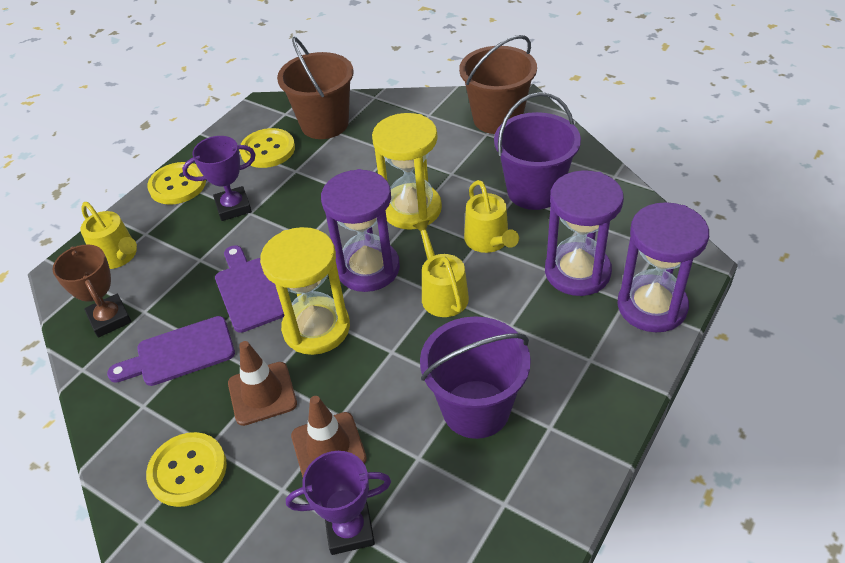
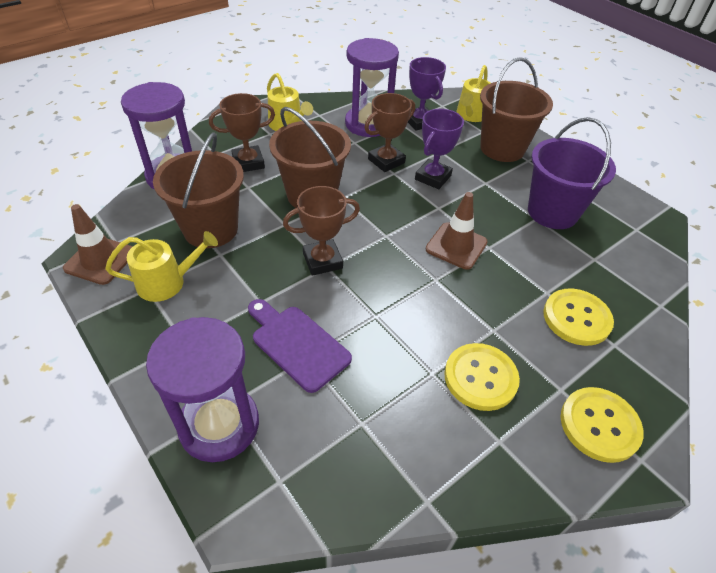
brown bucket: 2 -> 3
brown trophy: 1 -> 3
purple bucket: 2 -> 1
purple cutting board: 2 -> 1
yellow hourglass: 2 -> 0

